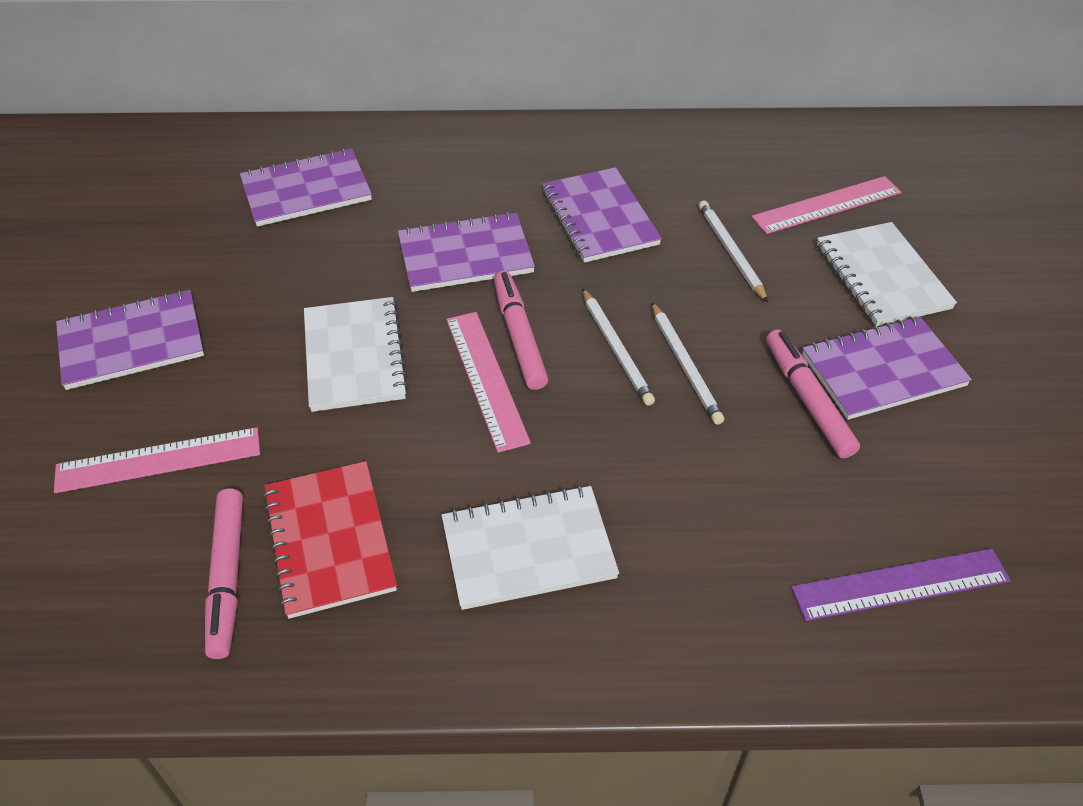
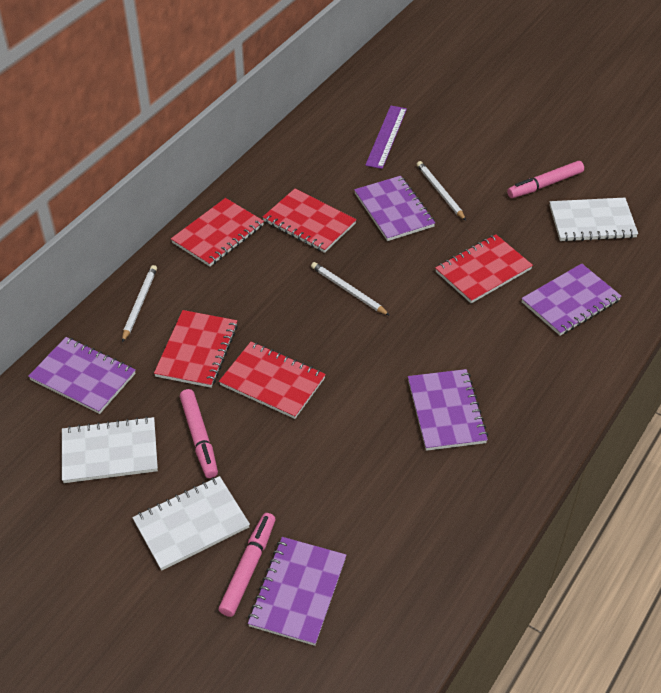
pink ruler: 3 -> 0
red notebook: 1 -> 5

